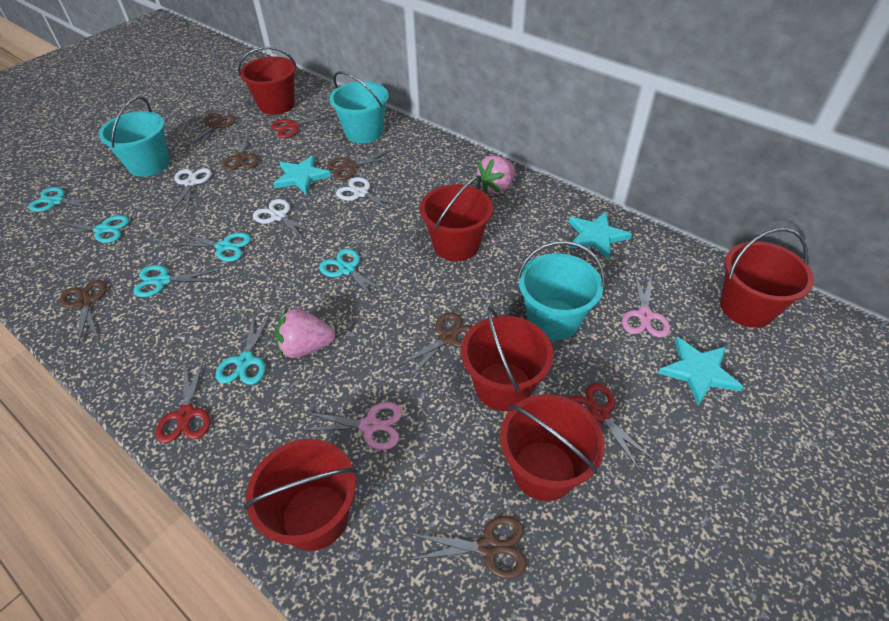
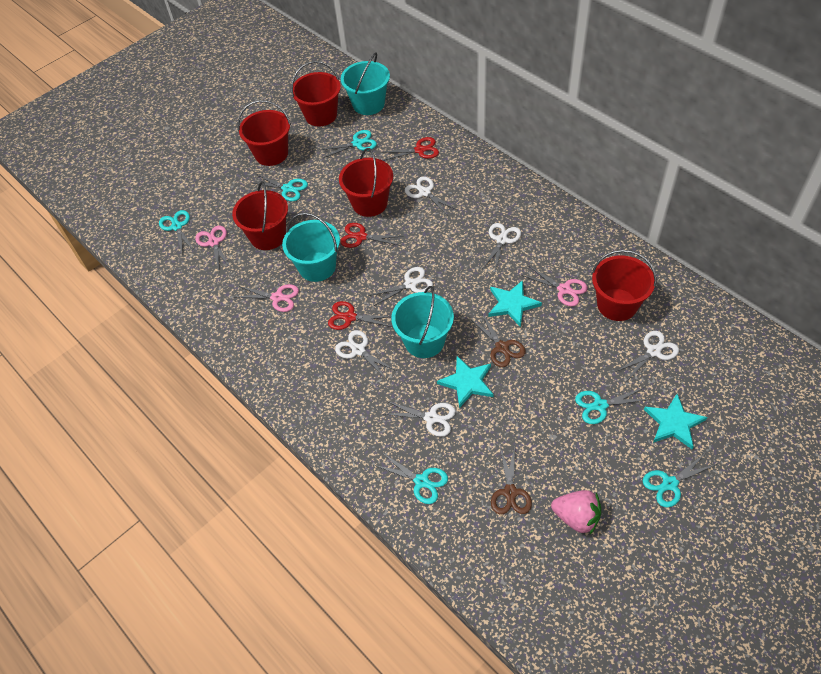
brown scissors: 6 -> 2
pink scissors: 2 -> 3
pink strawberry: 2 -> 1
red bucket: 6 -> 5
white scissors: 3 -> 6

